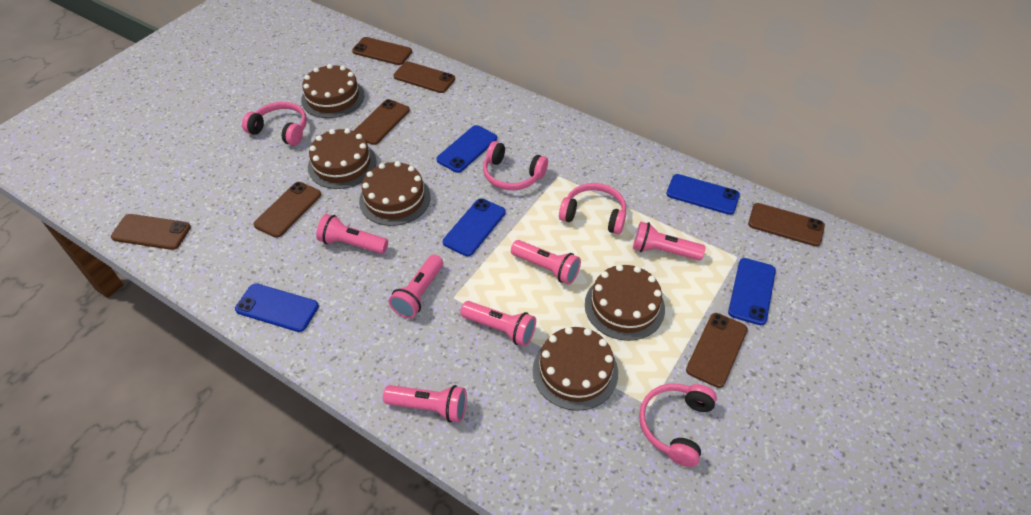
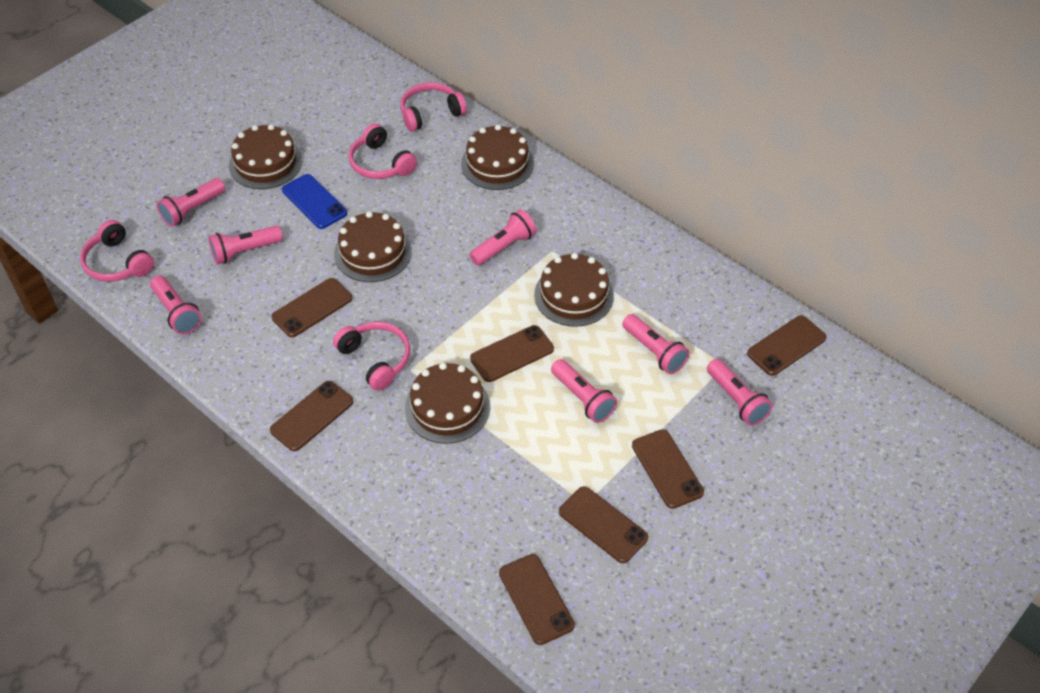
blue phone: 5 -> 1
pink flashlight: 6 -> 7

